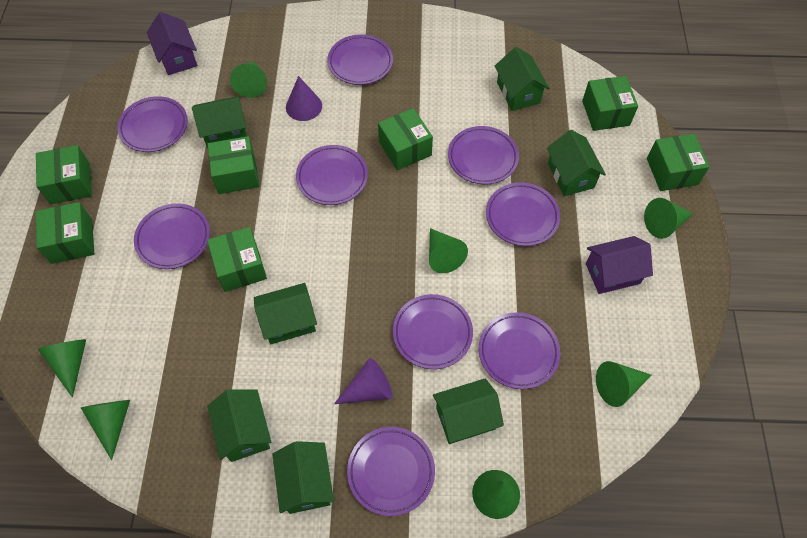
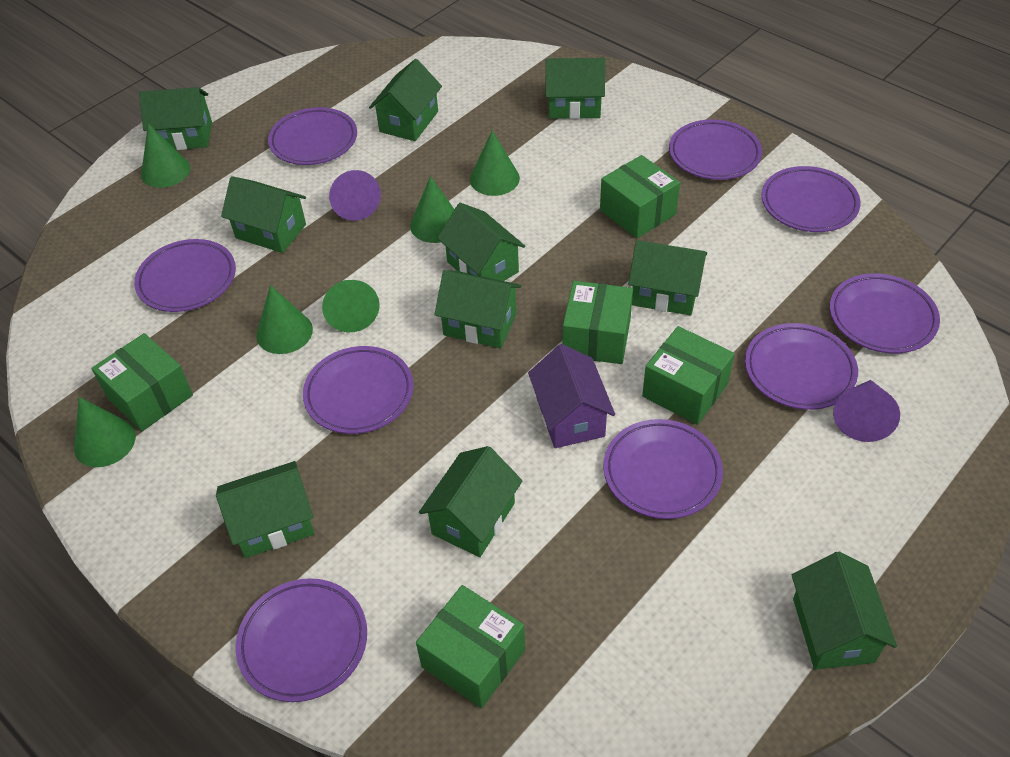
green box: 7 -> 5
green cone: 7 -> 6
green house: 7 -> 10
purple house: 2 -> 1

